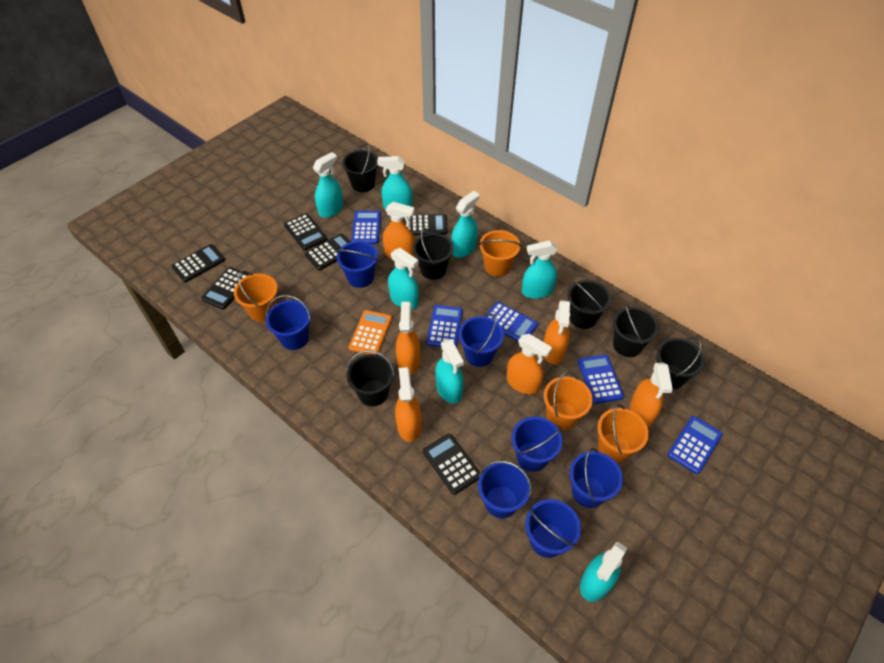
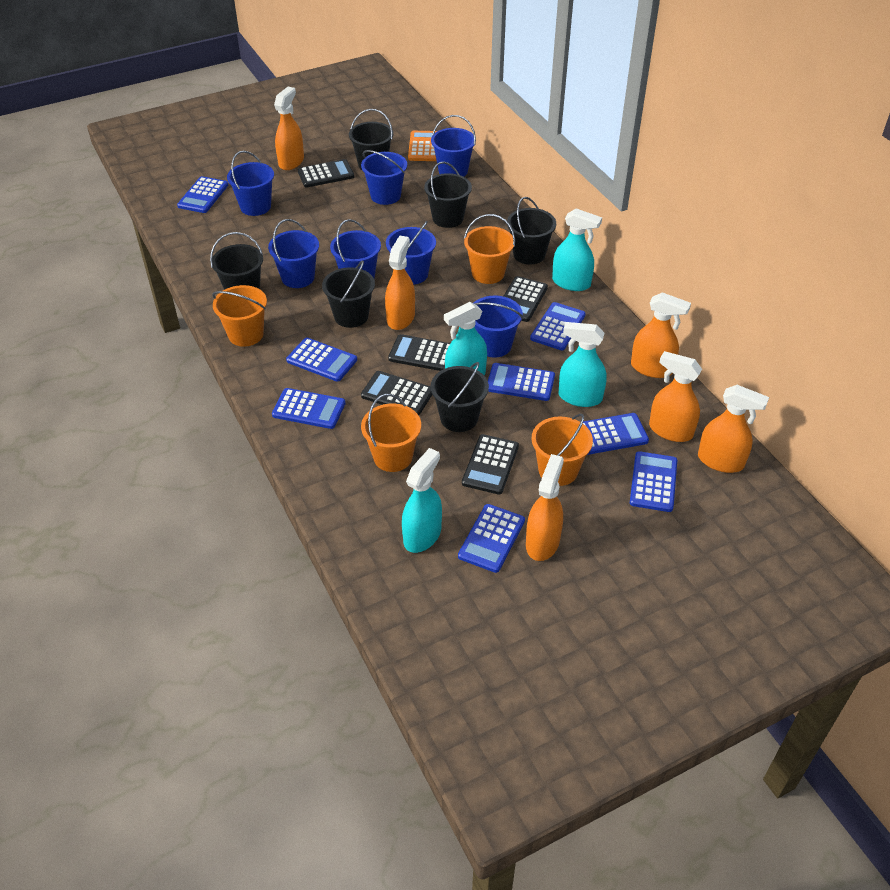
black calculator: 6 -> 5
blue calculator: 5 -> 8
turquoise spray bottle: 7 -> 4

